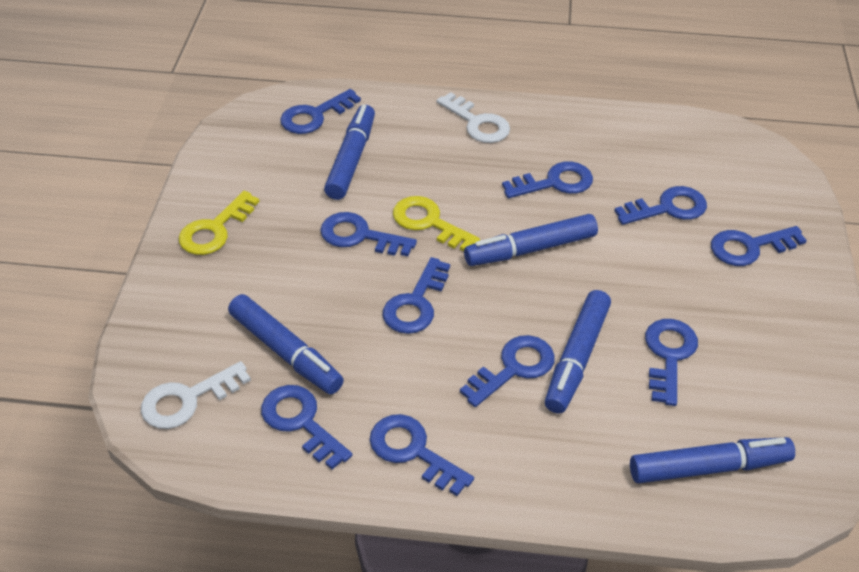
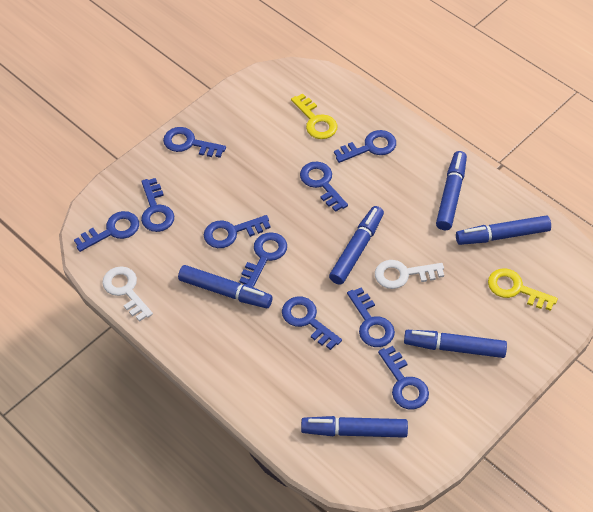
blue marker: 5 -> 6

